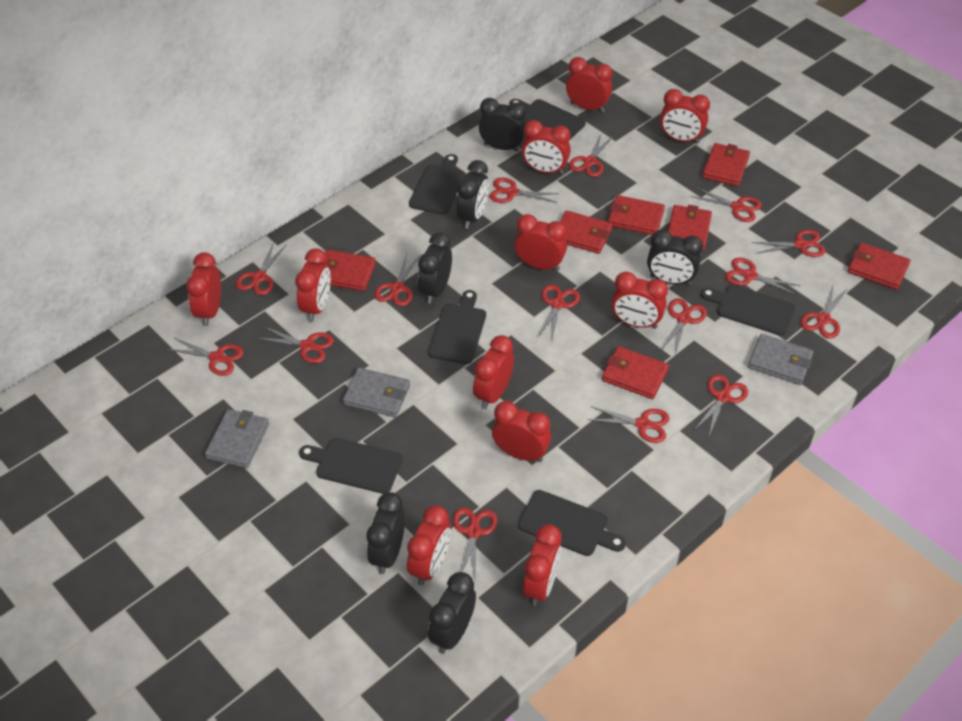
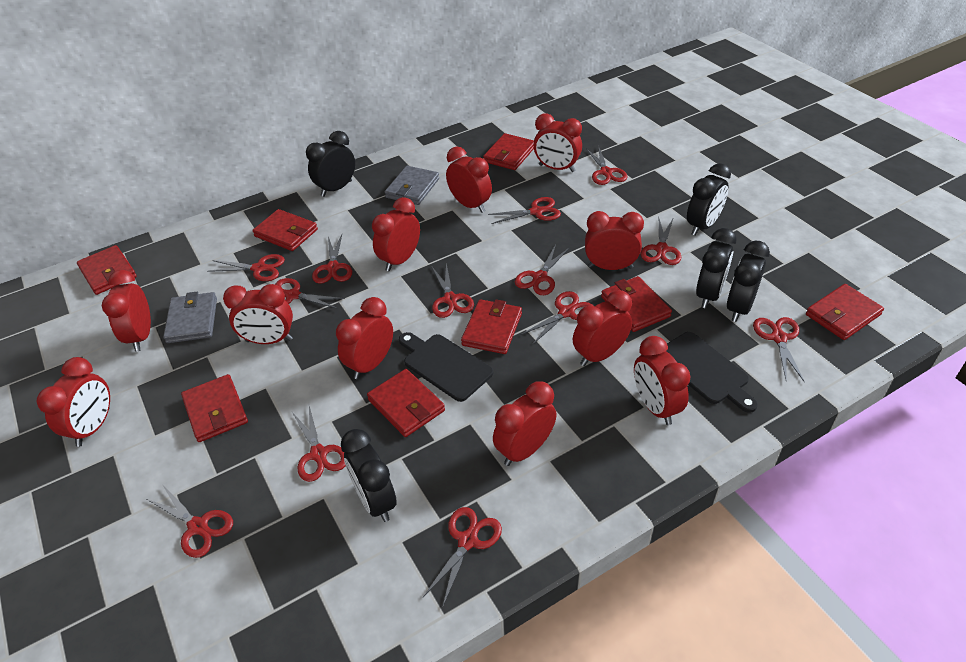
black clock: 6 -> 5
black cutting board: 6 -> 2
grey wallet: 3 -> 2
red scissors: 15 -> 13
red wallet: 7 -> 8

